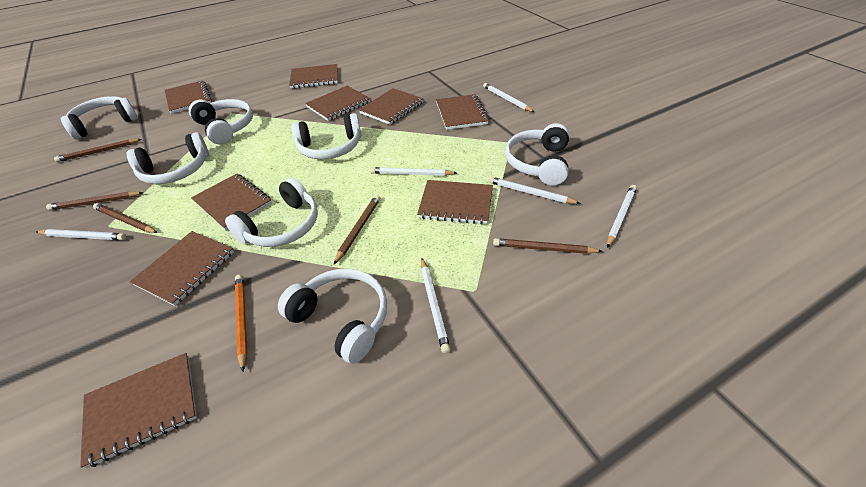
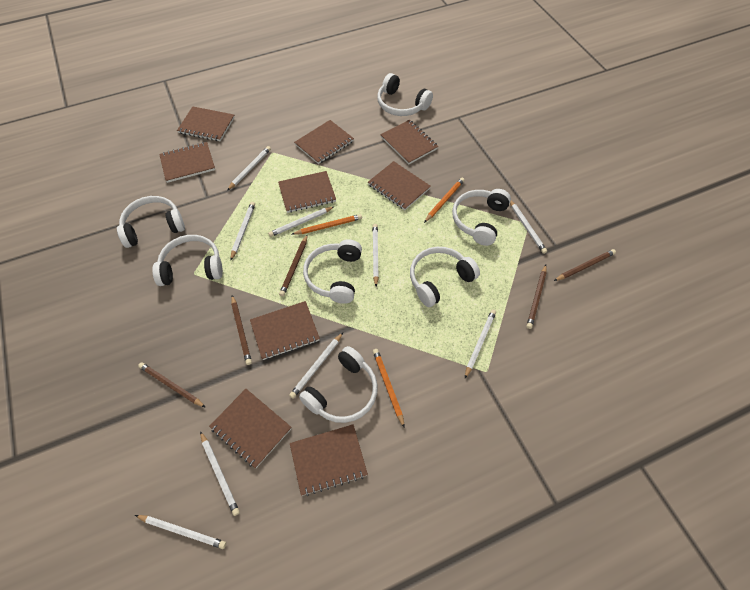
orange pencil: 1 -> 3
white pencil: 6 -> 9

